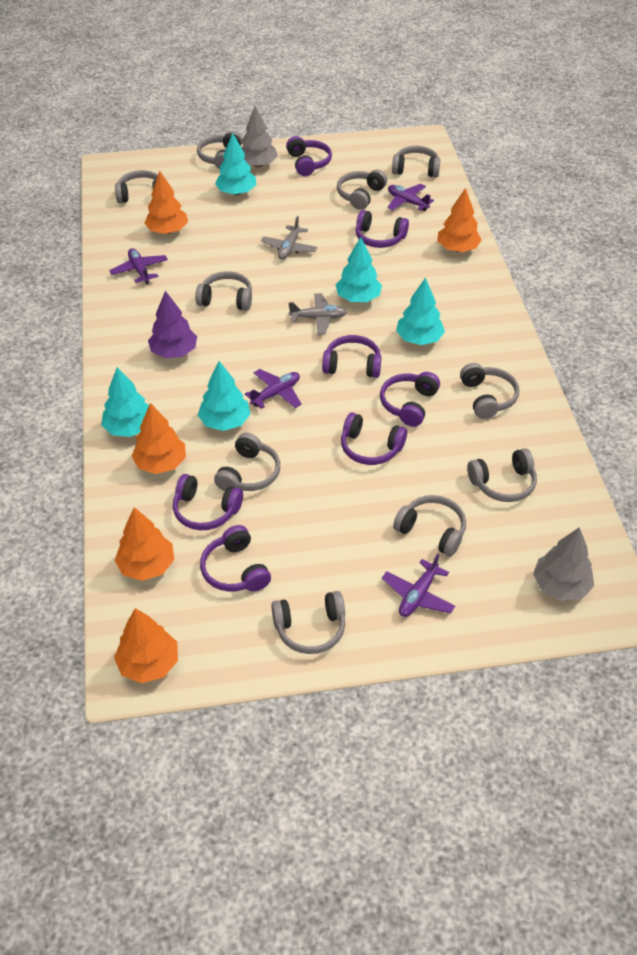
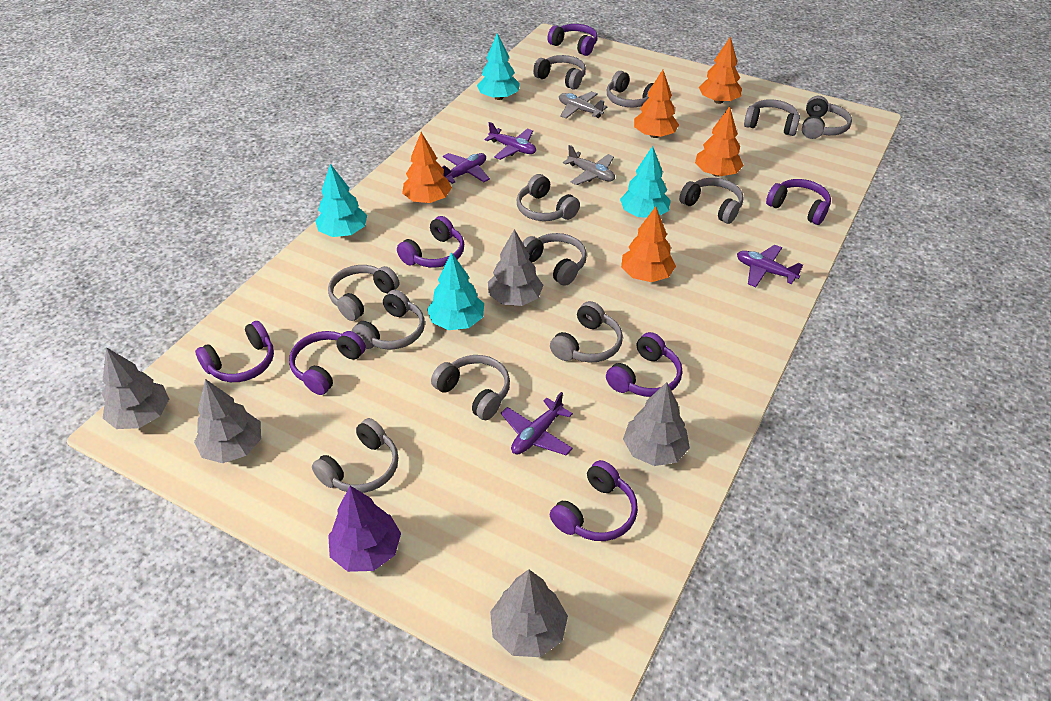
grey headphones: 10 -> 12
grey tree: 2 -> 5
turquoise tree: 5 -> 4

